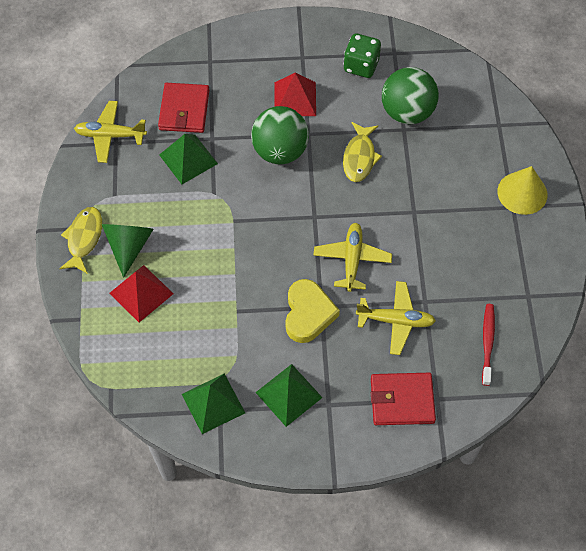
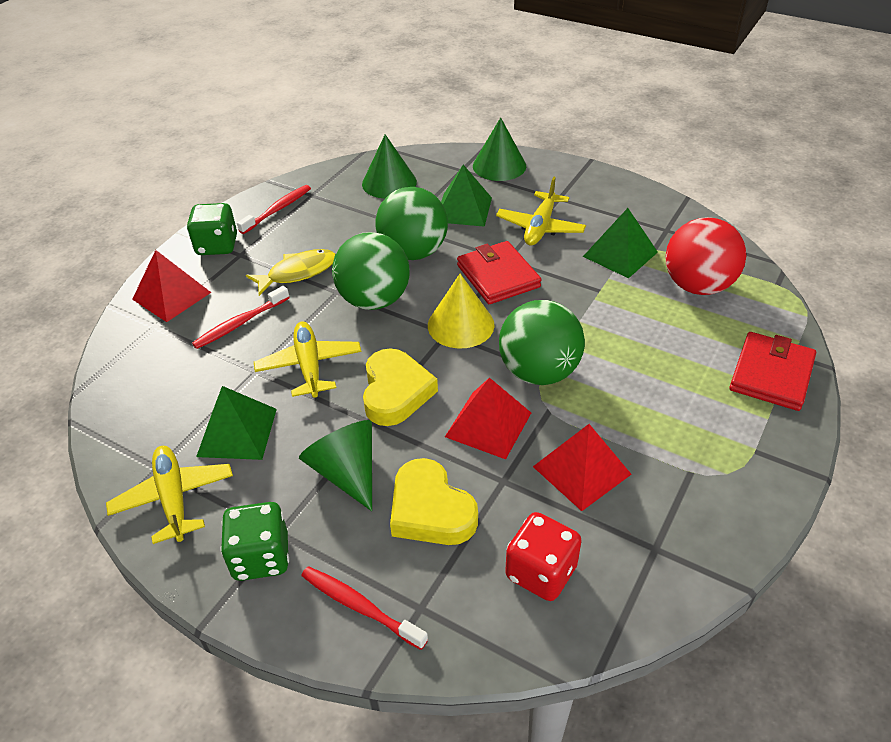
green ball: 2 -> 3
green cone: 1 -> 3
green dice: 1 -> 2
red ball: 0 -> 1
red dice: 0 -> 1
red pyramid: 2 -> 3
red toothbrush: 1 -> 3
yellow fish: 2 -> 1
yellow heart: 1 -> 2

